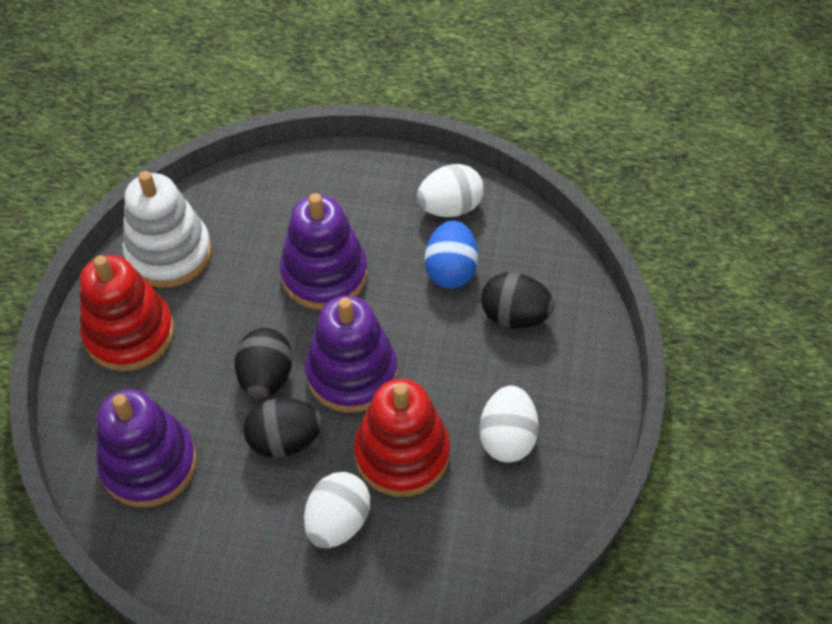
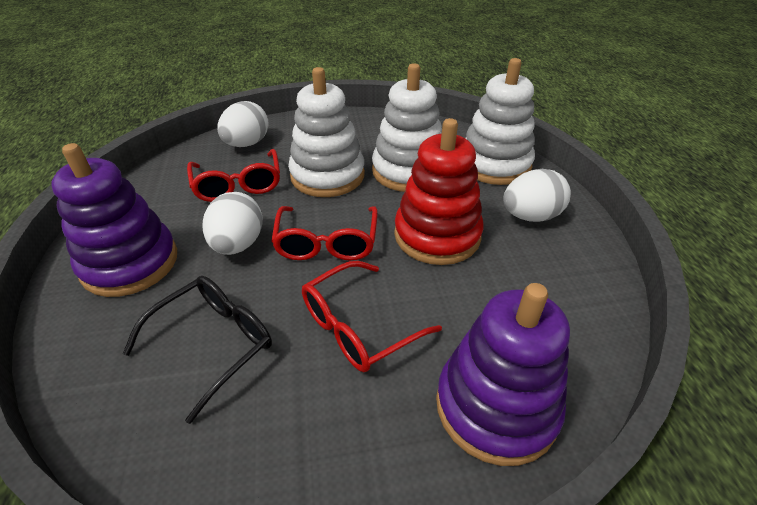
black egg: 3 -> 0
black glasses: 0 -> 1
blue egg: 1 -> 0
purple stacking toy: 3 -> 2
red glasses: 0 -> 3
red stacking toy: 2 -> 1
white stacking toy: 1 -> 3

